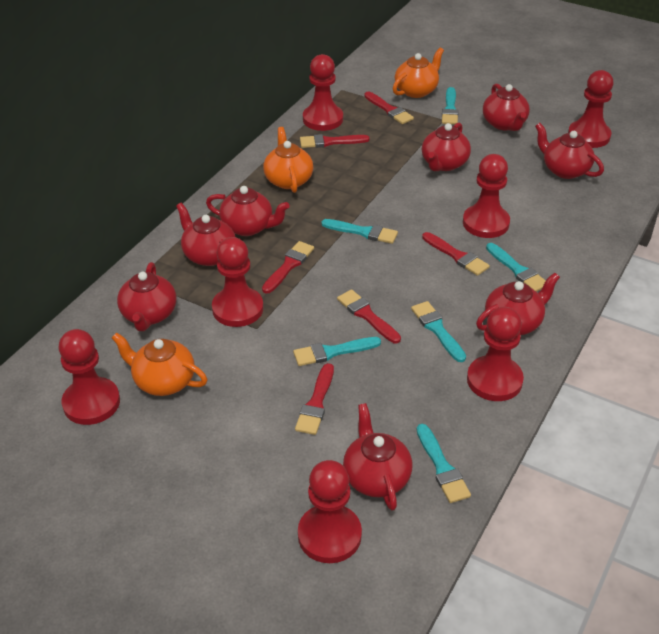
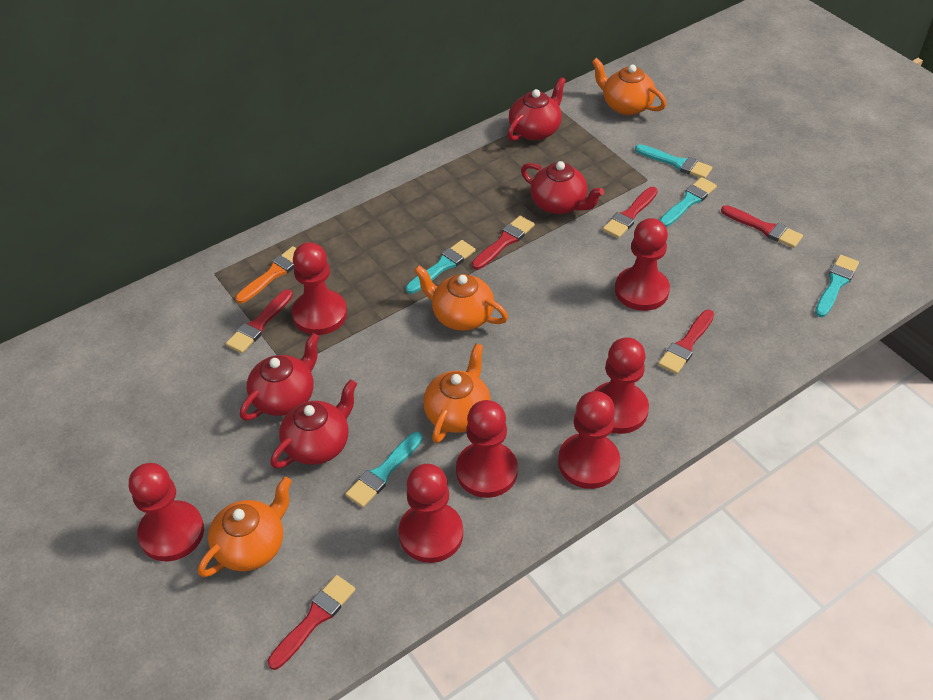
orange brush: 0 -> 1
orange teapot: 3 -> 4
red teapot: 8 -> 4
turquoise brush: 6 -> 5

